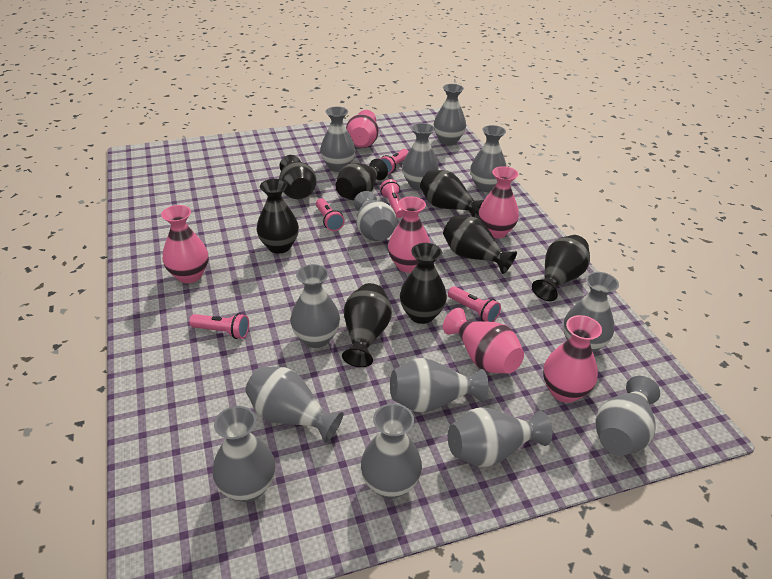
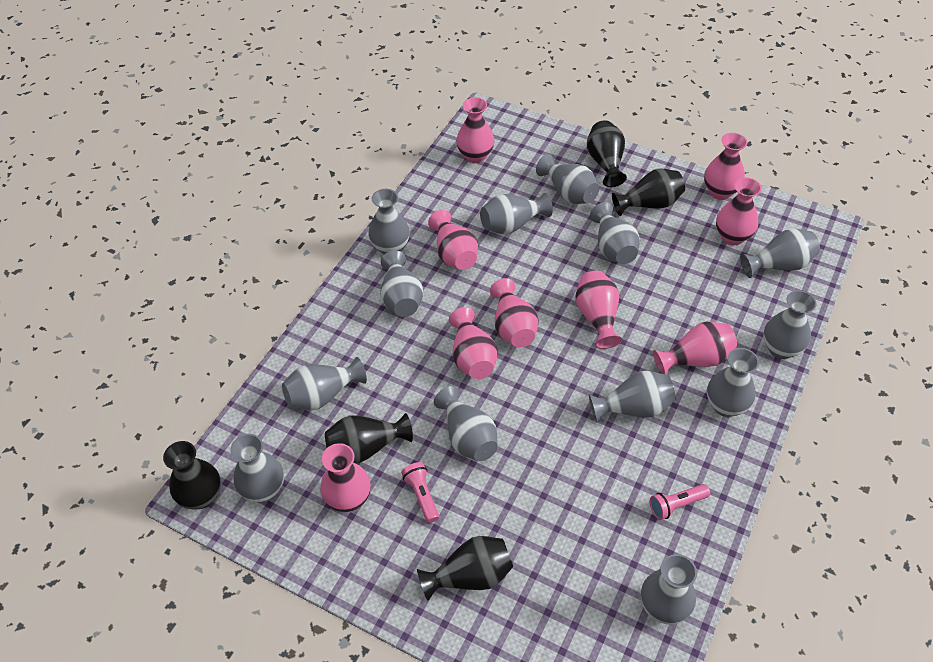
black vase: 8 -> 5
pink flashlight: 5 -> 2
pink vase: 6 -> 9

